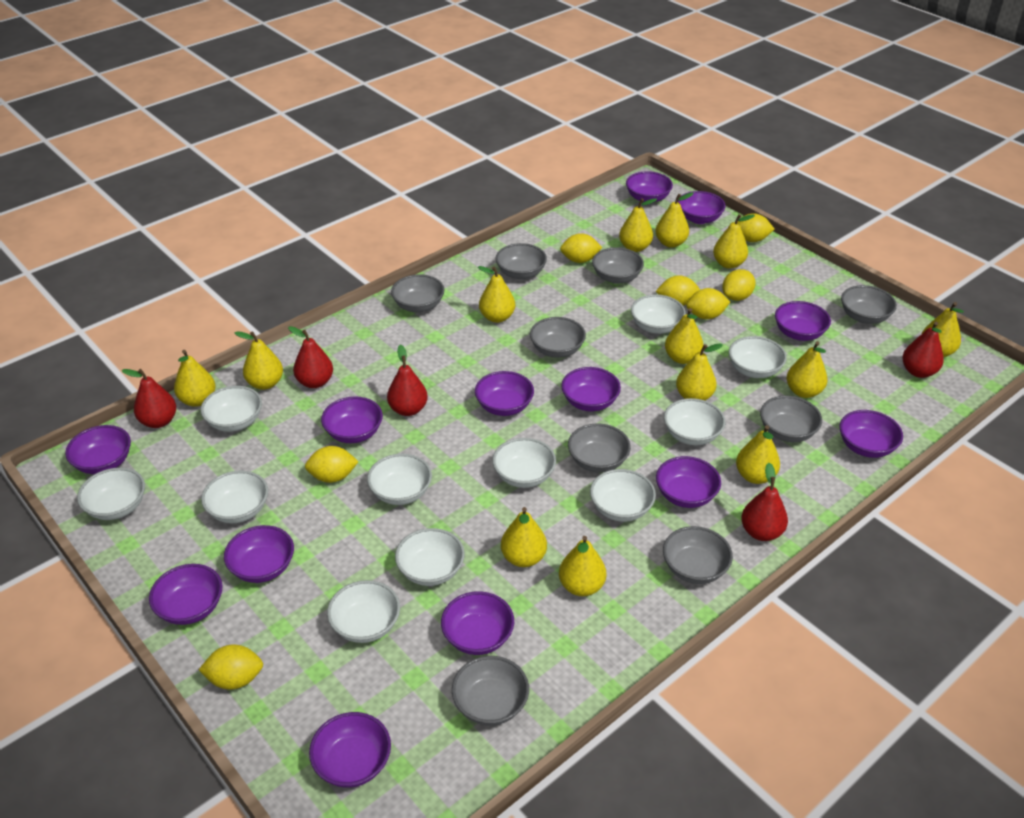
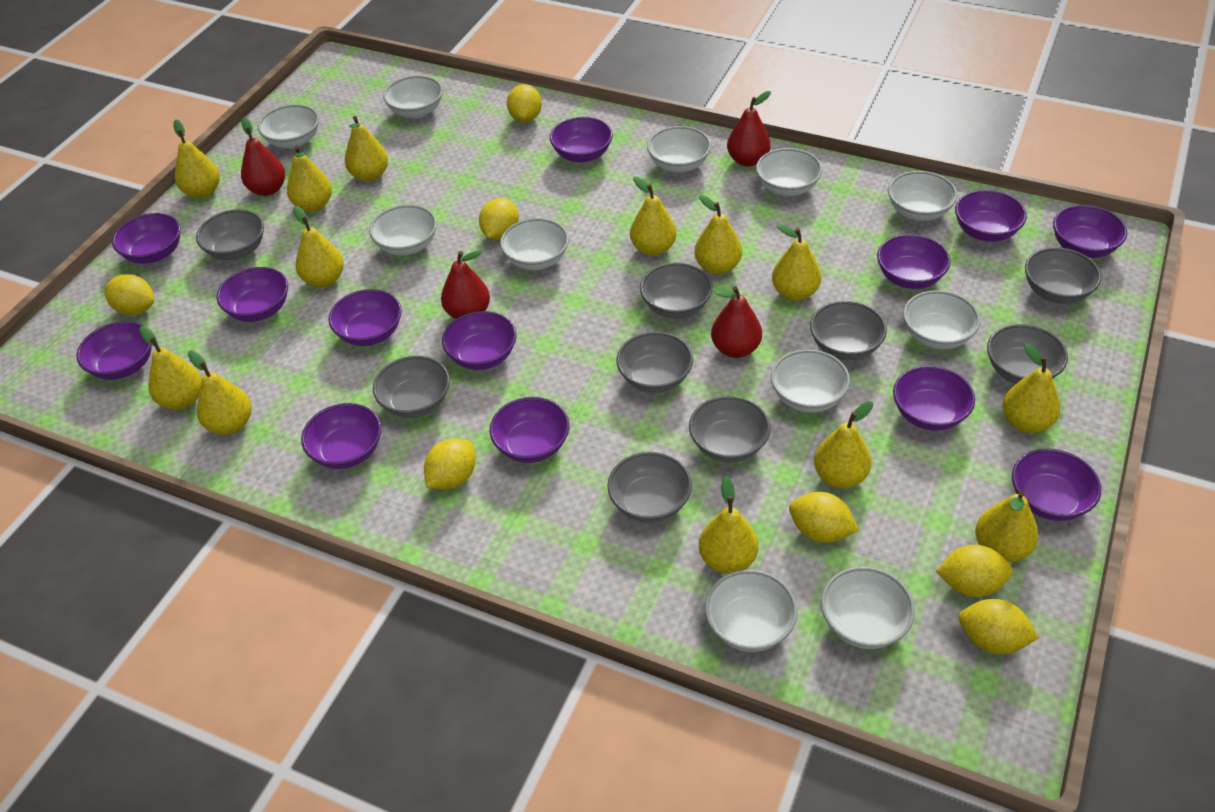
red pear: 5 -> 4

